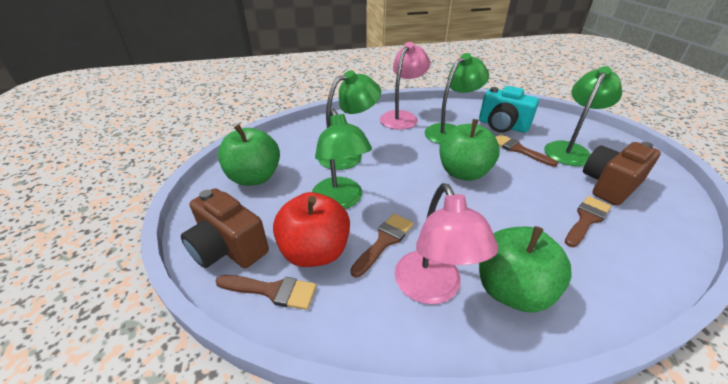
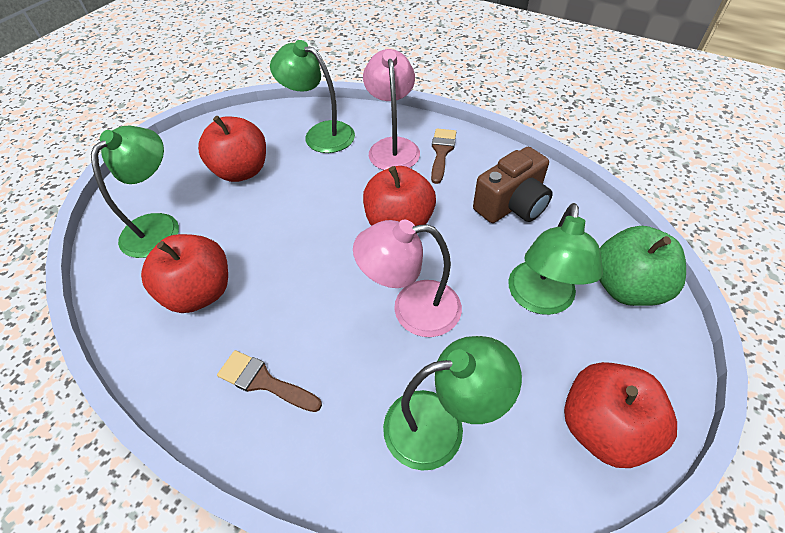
brown brush: 4 -> 2
brown camera: 2 -> 1
green apple: 3 -> 1
red apple: 1 -> 4
turquoise camera: 1 -> 0

